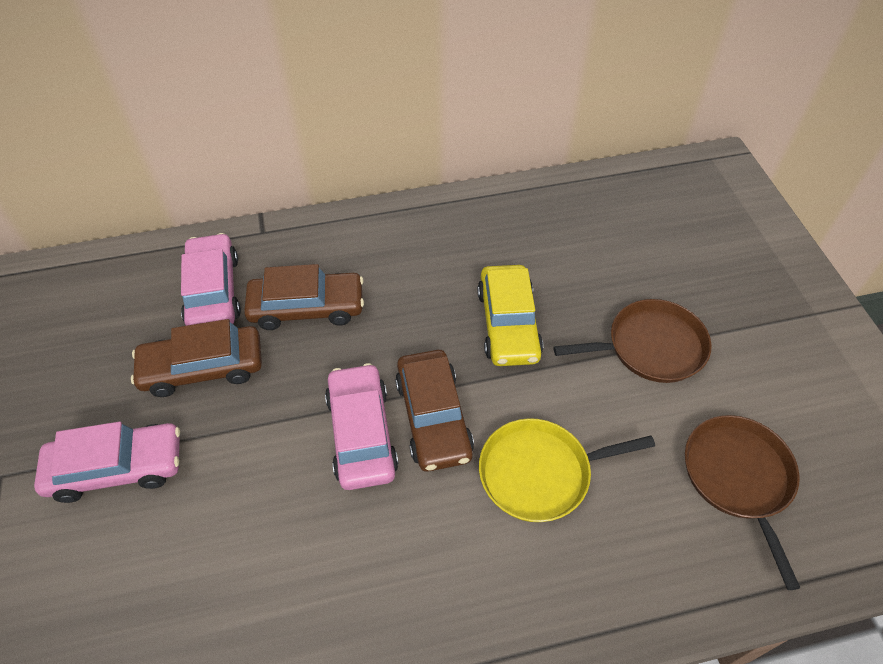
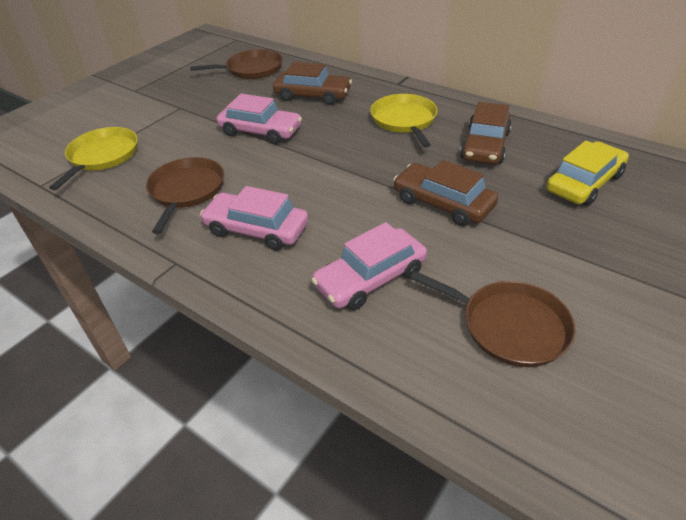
brown pan: 2 -> 3
yellow pan: 1 -> 2

